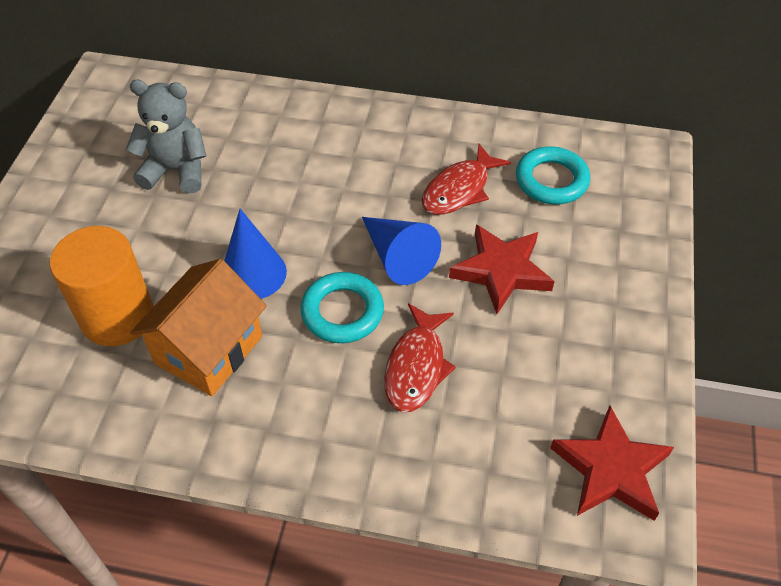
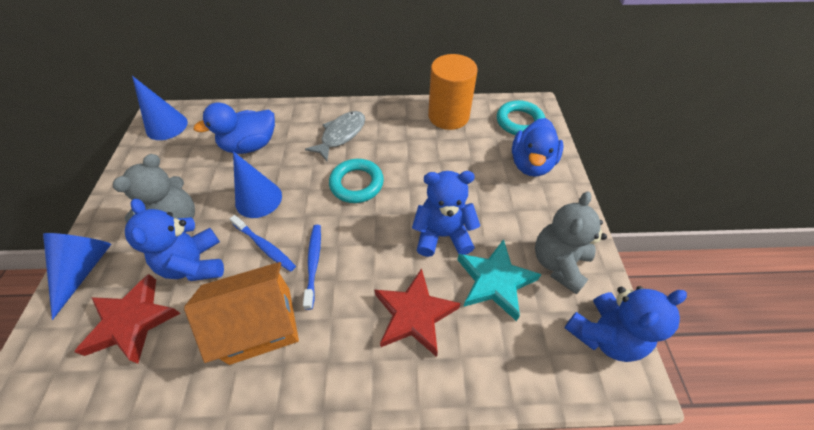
blue cone: 2 -> 3
blue duck: 0 -> 2
blue teddy bear: 0 -> 3
blue toothbrush: 0 -> 2
grey fish: 0 -> 1
grey teddy bear: 1 -> 2
red fish: 2 -> 0
turquoise star: 0 -> 1

